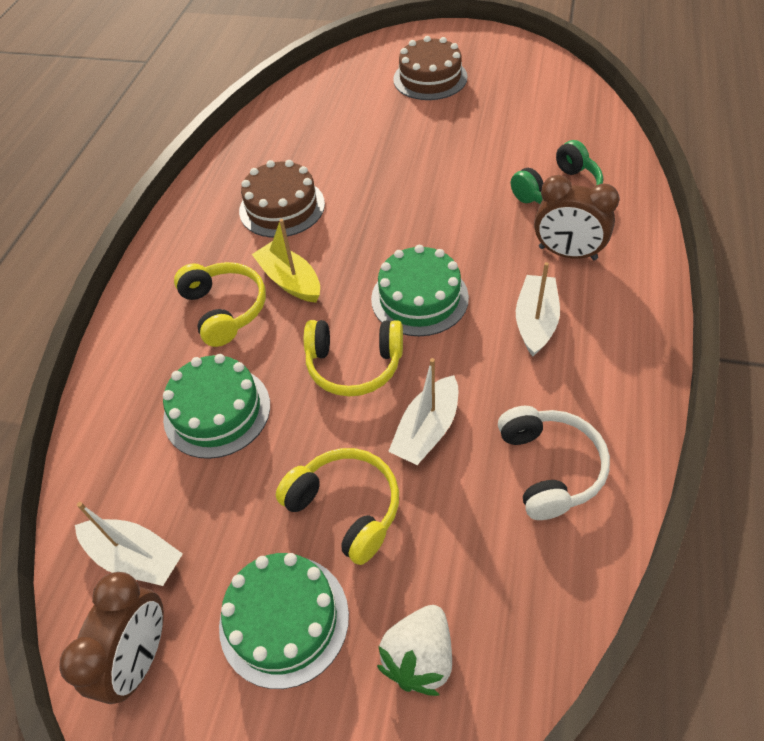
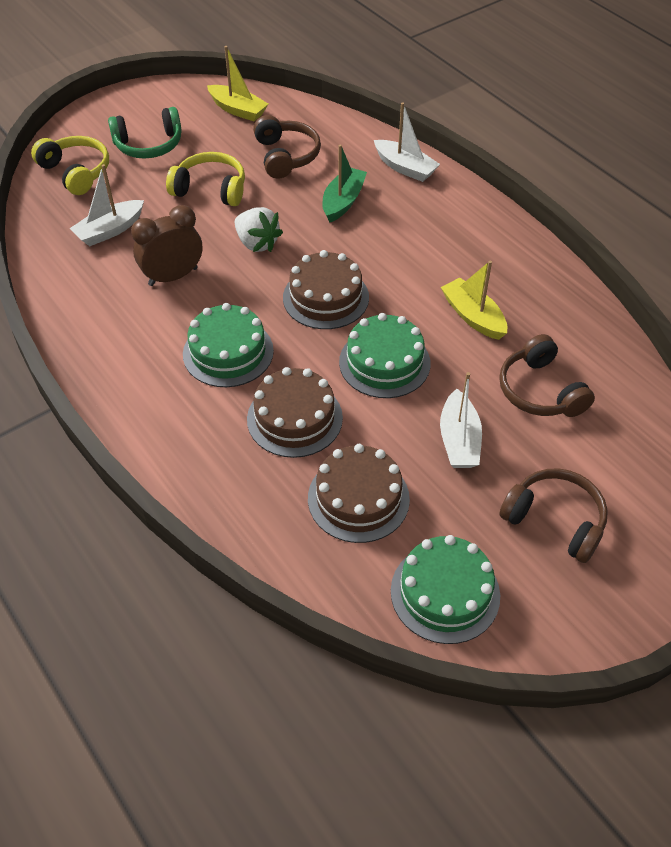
brown cake: 2 -> 3
brown clock: 2 -> 1
brown headphones: 0 -> 3
green boat: 0 -> 1
white headphones: 1 -> 0
yellow boat: 1 -> 2
yellow headphones: 3 -> 2

